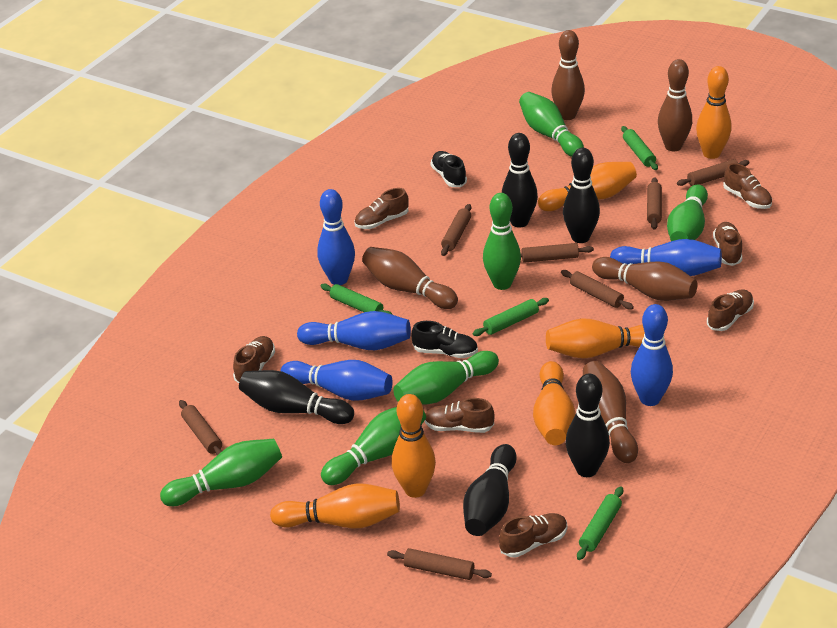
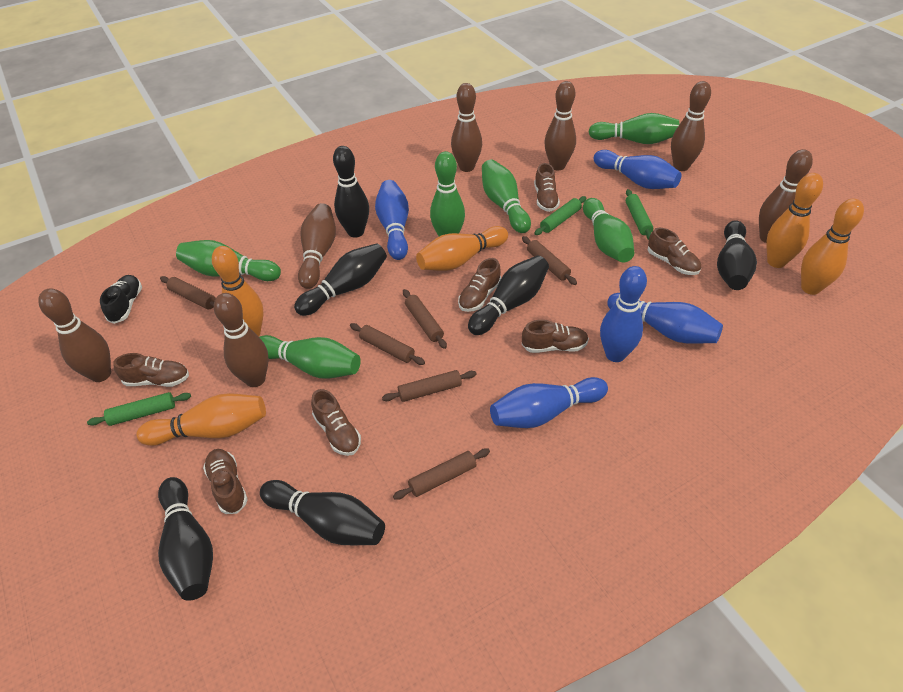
black bowling pin: 5 -> 6
black shoe: 2 -> 1
brown bowling pin: 5 -> 7
brown rolling pin: 7 -> 6
green rolling pin: 4 -> 3
orange bowling pin: 6 -> 5

